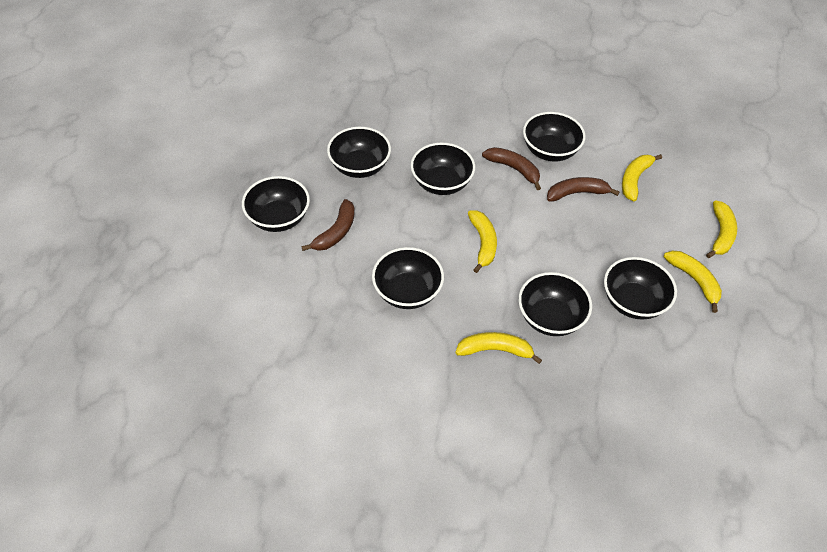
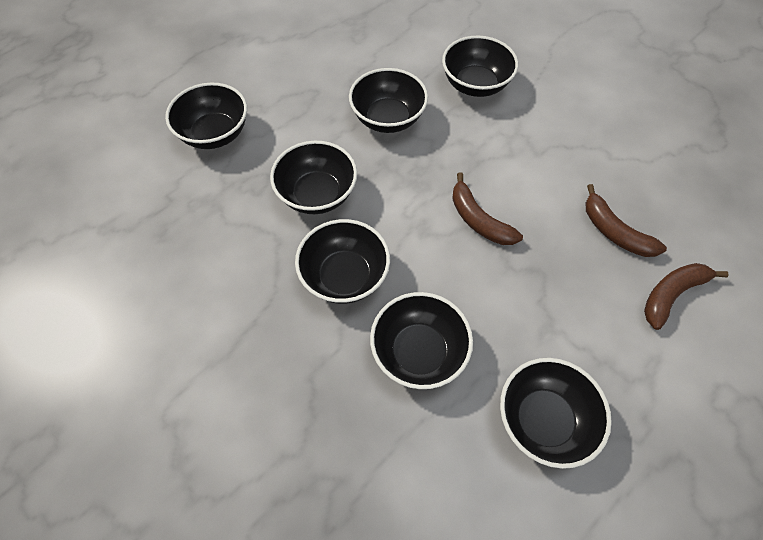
yellow banana: 5 -> 0

